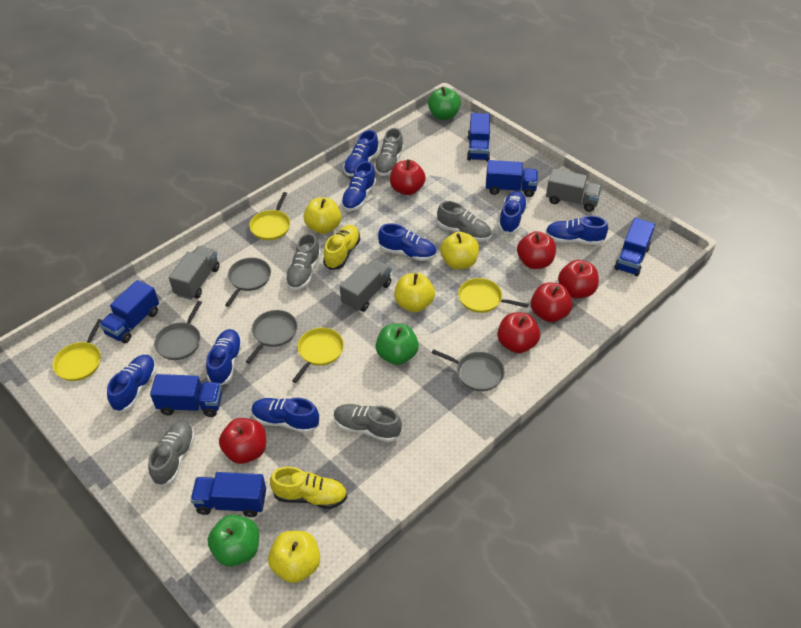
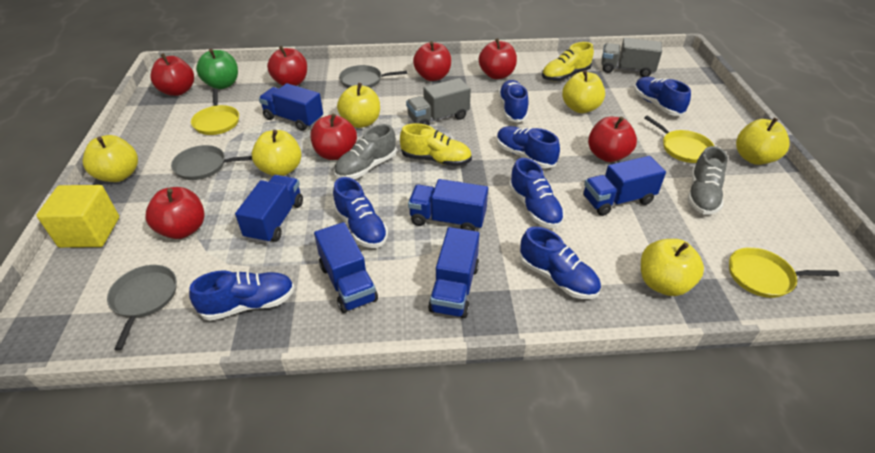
blue shoe: 8 -> 7
green apple: 3 -> 1
grey pan: 4 -> 3
grey shoe: 5 -> 2
grey truck: 3 -> 2
red apple: 6 -> 7
yellow apple: 4 -> 6
yellow cube: 0 -> 1
yellow pan: 4 -> 3

